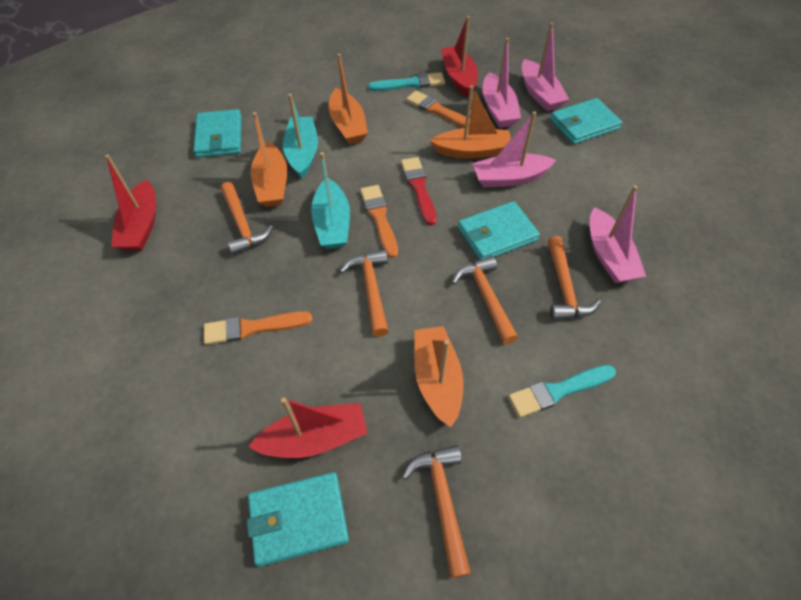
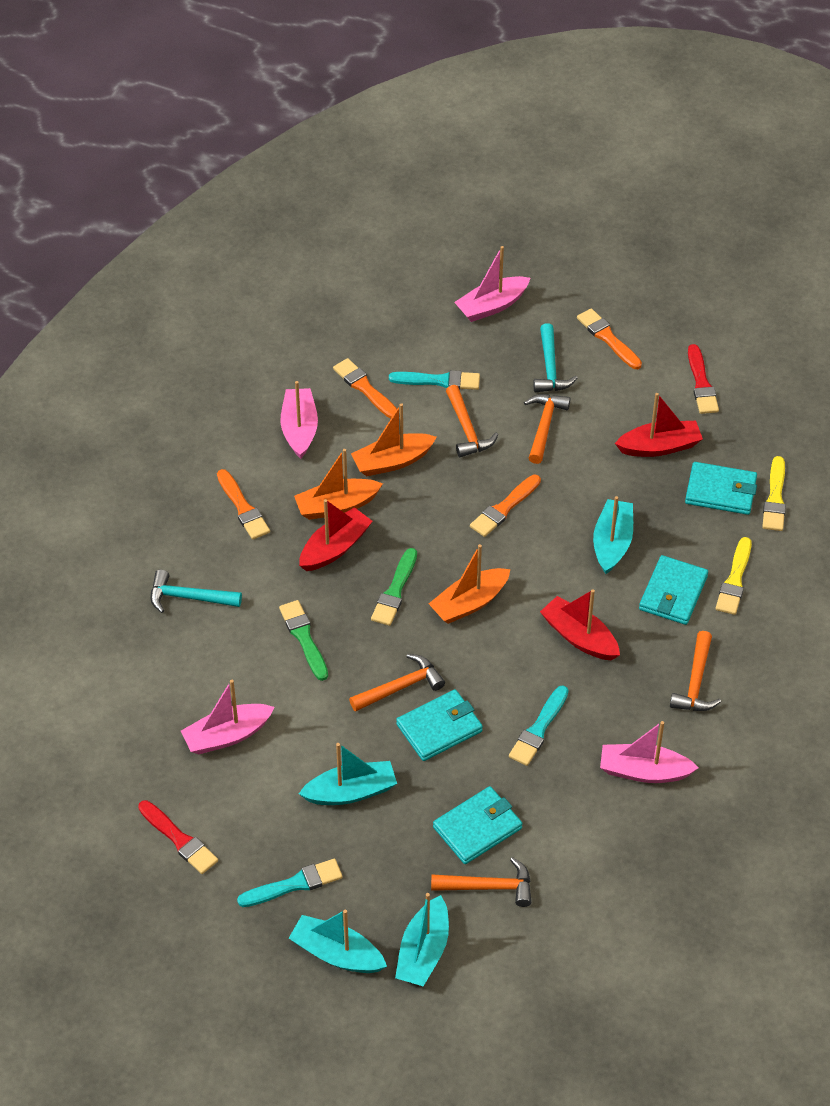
green brush: 0 -> 2
orange boat: 4 -> 3
orange brush: 3 -> 4
red brush: 1 -> 2
turquoise boat: 2 -> 4
turquoise brush: 2 -> 3
turquoise hammer: 0 -> 2
yellow brush: 0 -> 2

